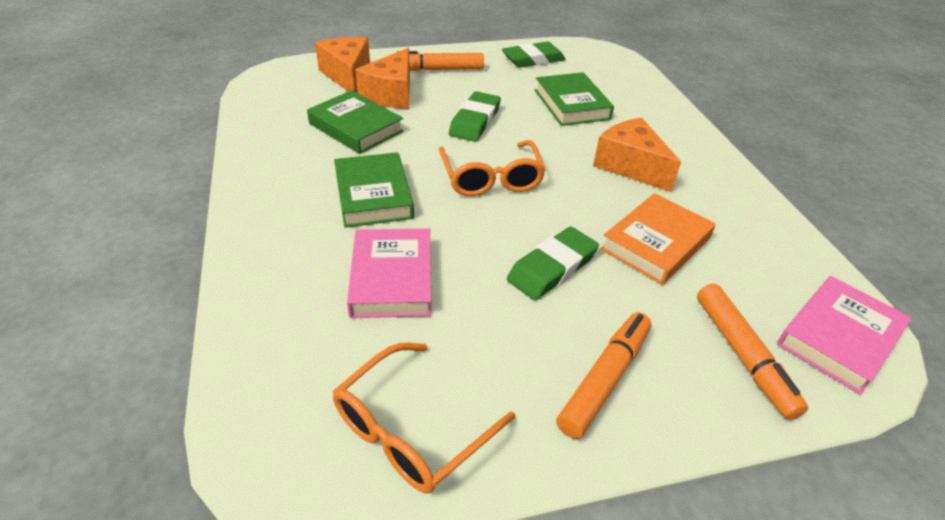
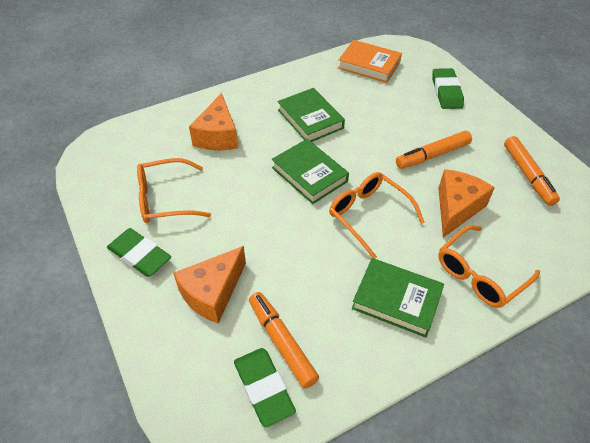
orange glasses: 2 -> 3
pink book: 2 -> 0

